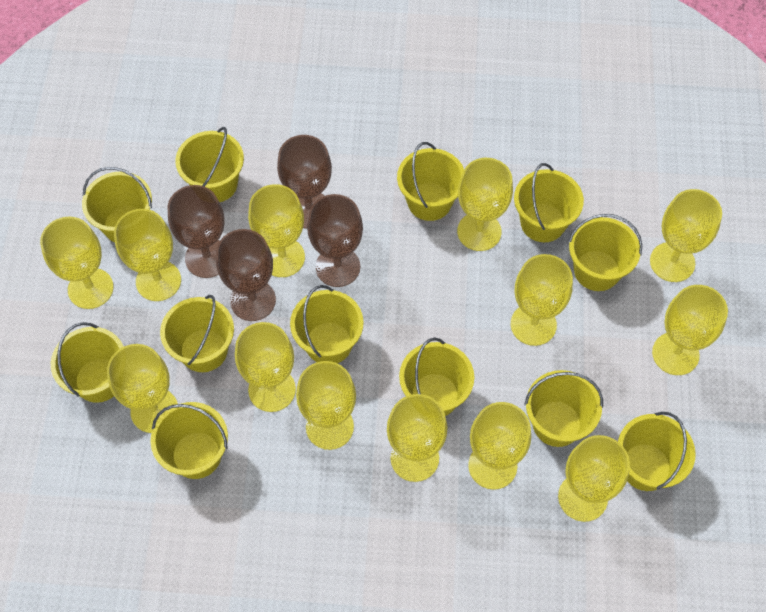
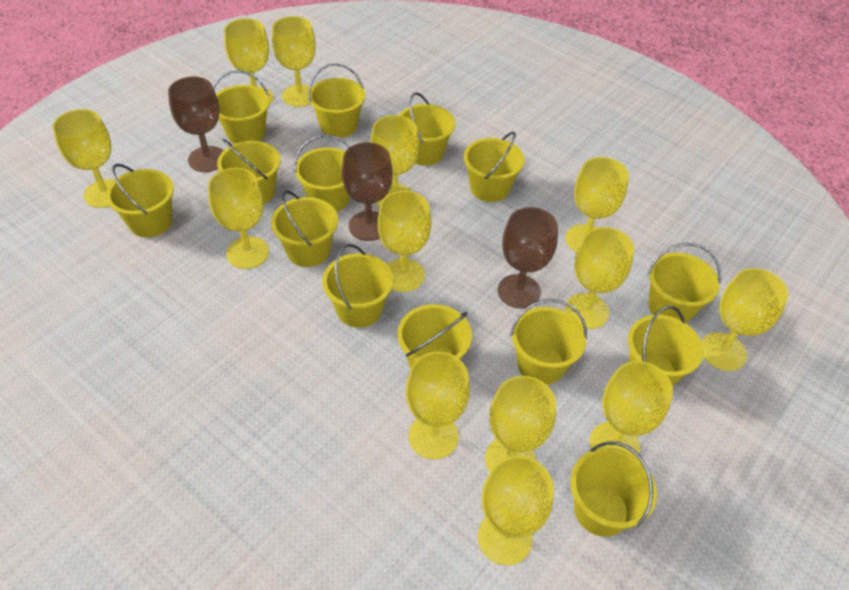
brown goblet: 4 -> 3
yellow bucket: 12 -> 14

